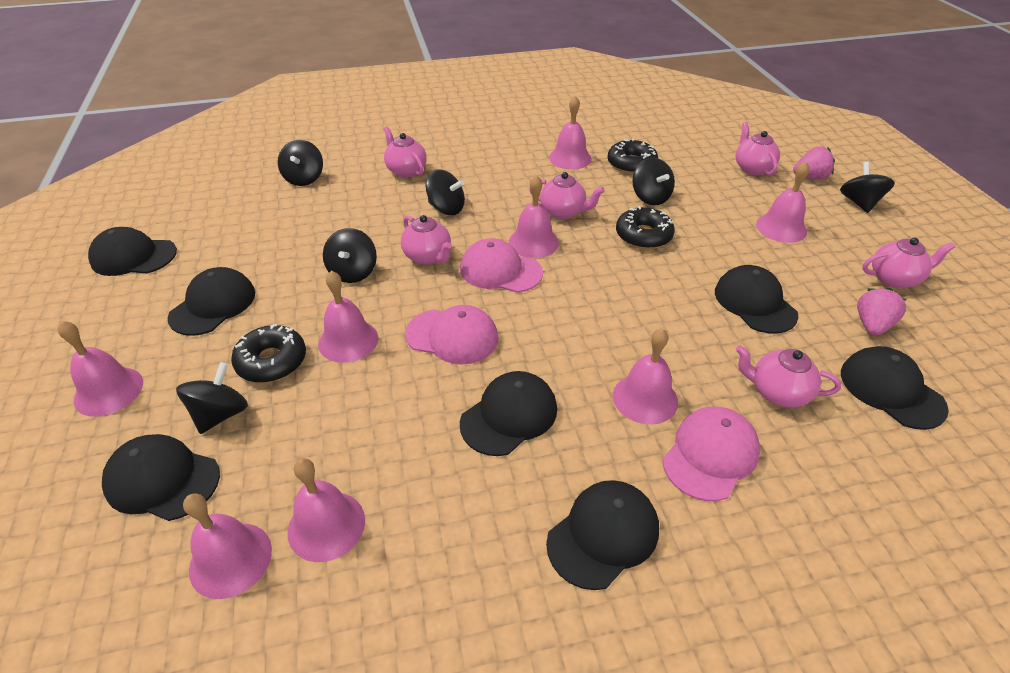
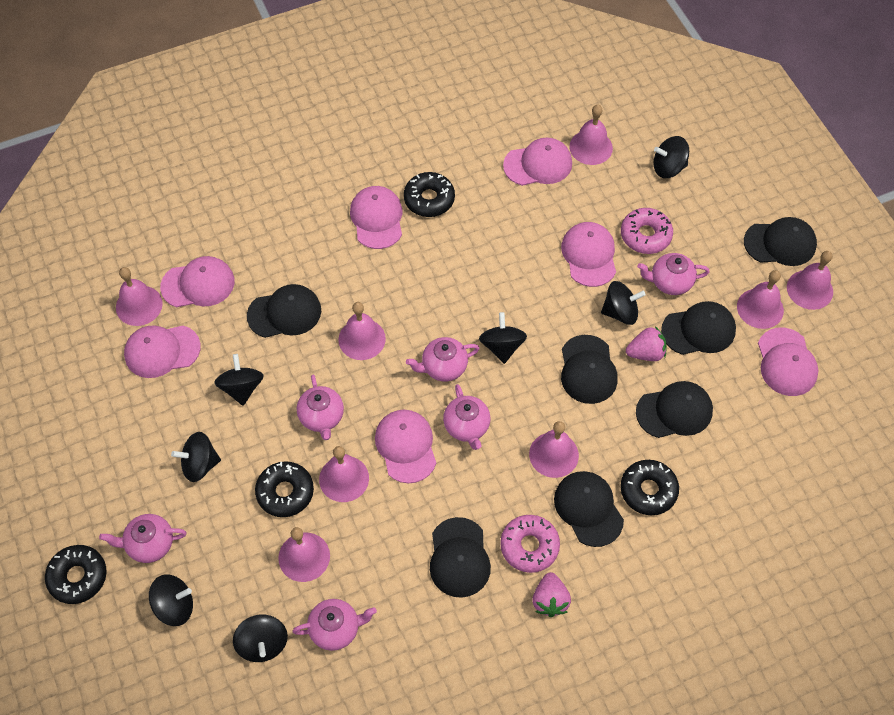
black donut: 3 -> 4
black spinning top: 6 -> 7
pink cap: 3 -> 7
pink donut: 0 -> 2

